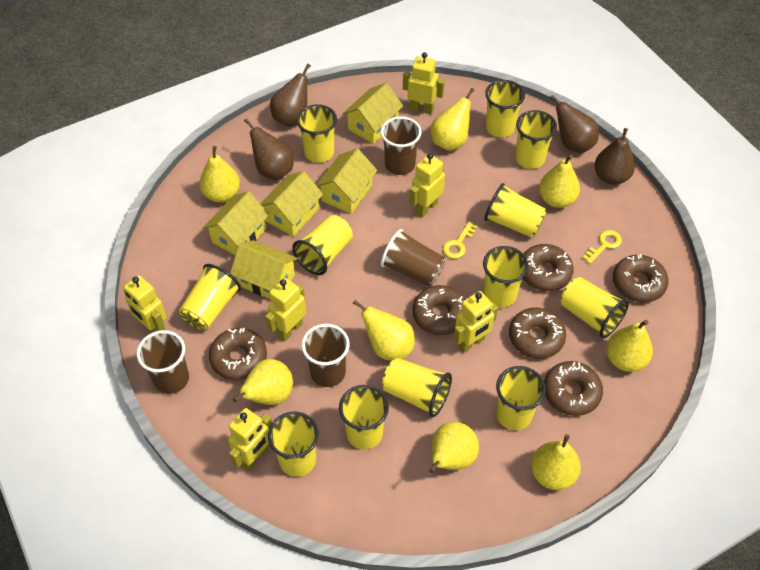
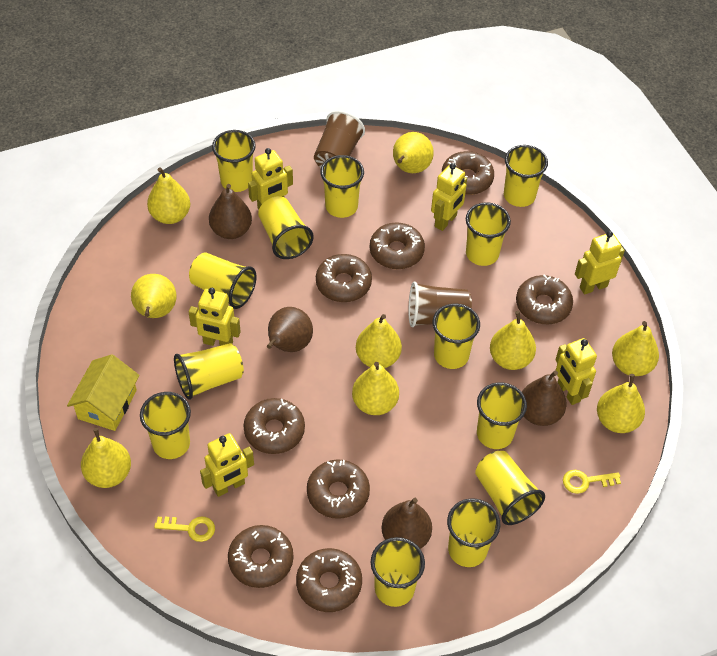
brown cup: 4 -> 2
brown donut: 6 -> 8
yellow cup: 12 -> 13
yellow house: 5 -> 1
yellow pear: 8 -> 9

